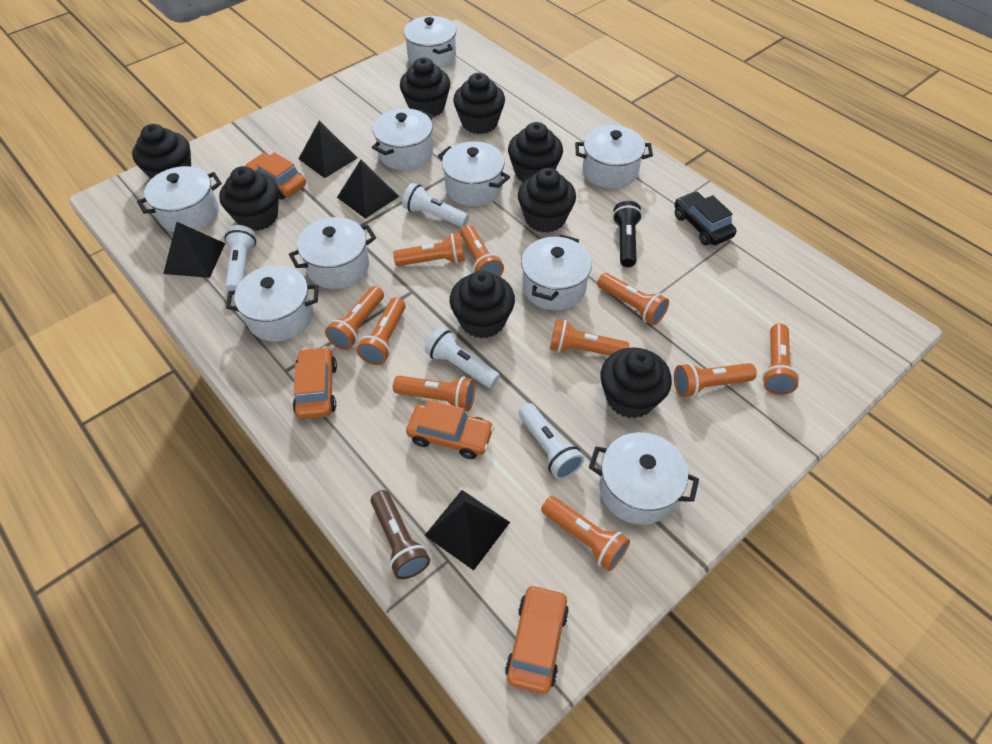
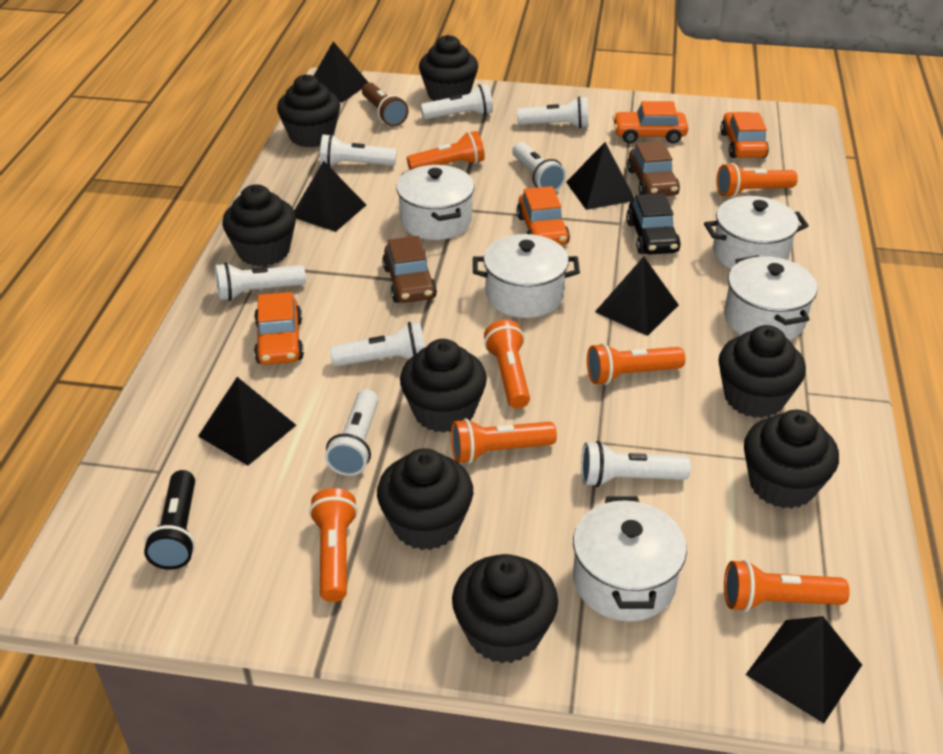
black pyramid: 4 -> 6
brown car: 0 -> 2
orange flashlight: 10 -> 7
white flashlight: 4 -> 8
white pot: 9 -> 5

